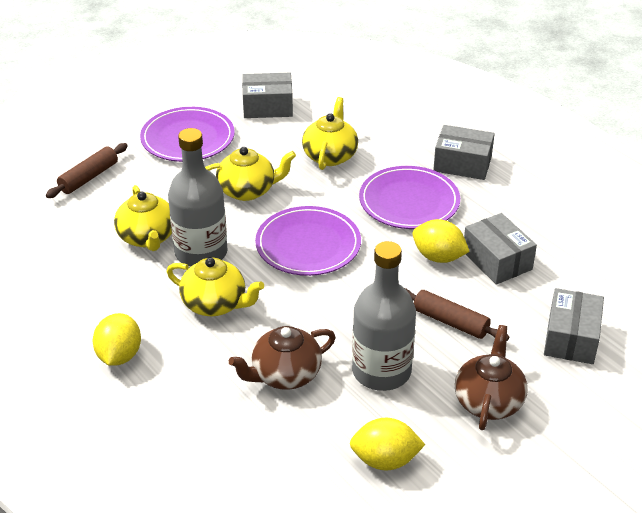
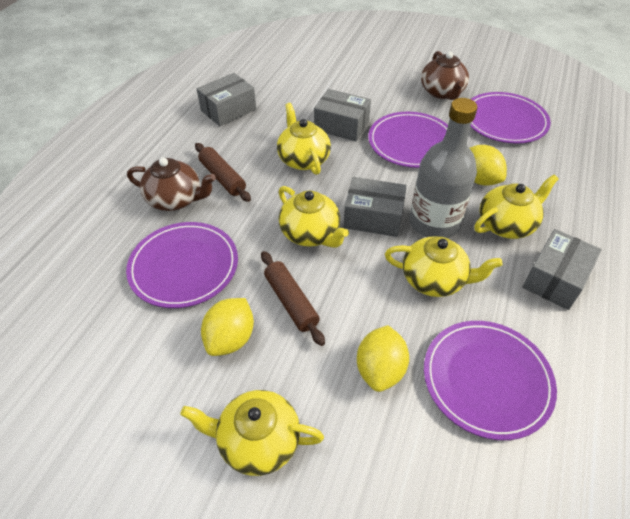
grey bottle: 2 -> 1
purple plate: 3 -> 4
yellow teapot: 4 -> 5

